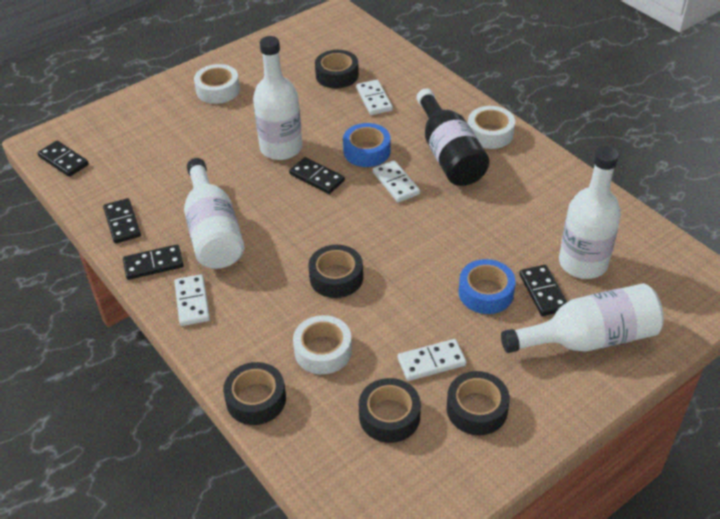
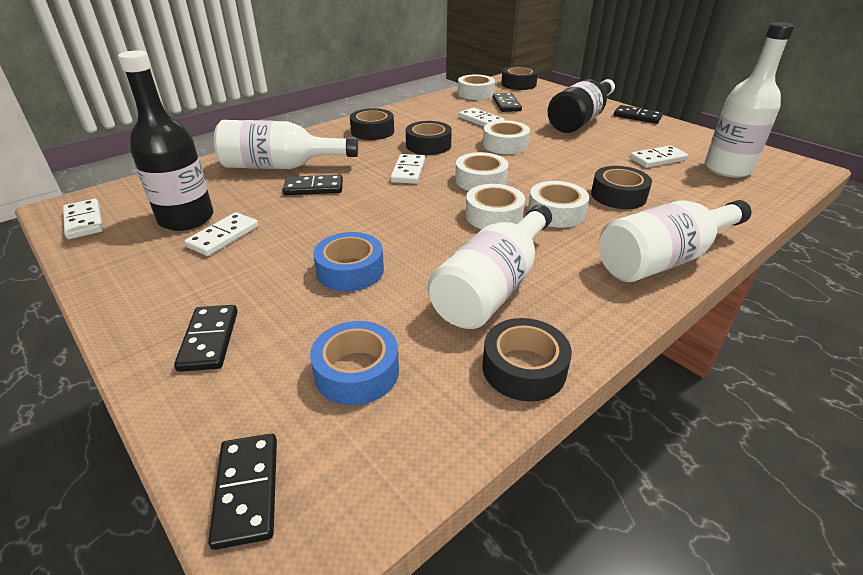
black bottle: 1 -> 2
white domino: 4 -> 5
white tape: 3 -> 5

